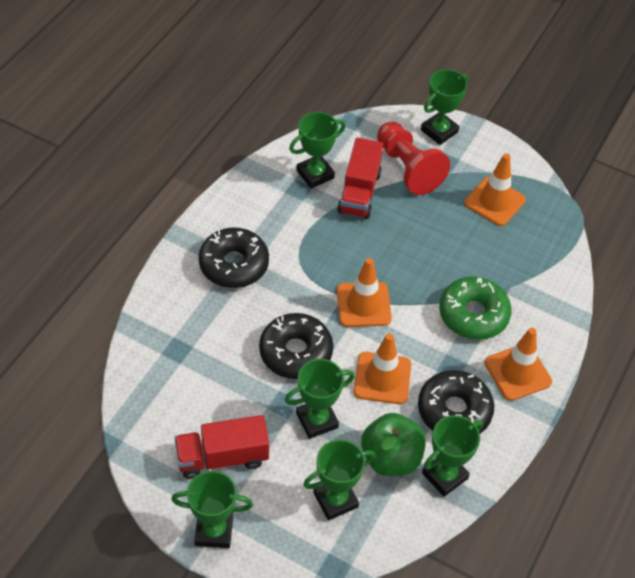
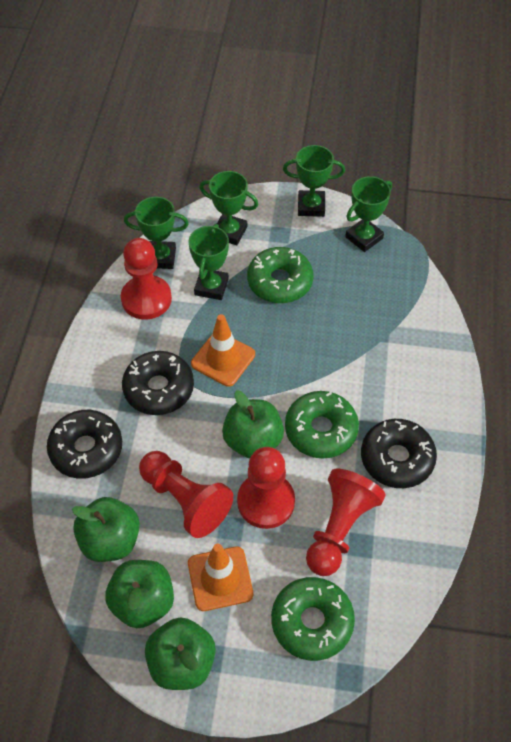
green apple: 1 -> 4
green donut: 1 -> 3
green trophy: 6 -> 5
orange traffic cone: 4 -> 2
red pawn: 1 -> 4
red truck: 2 -> 0

